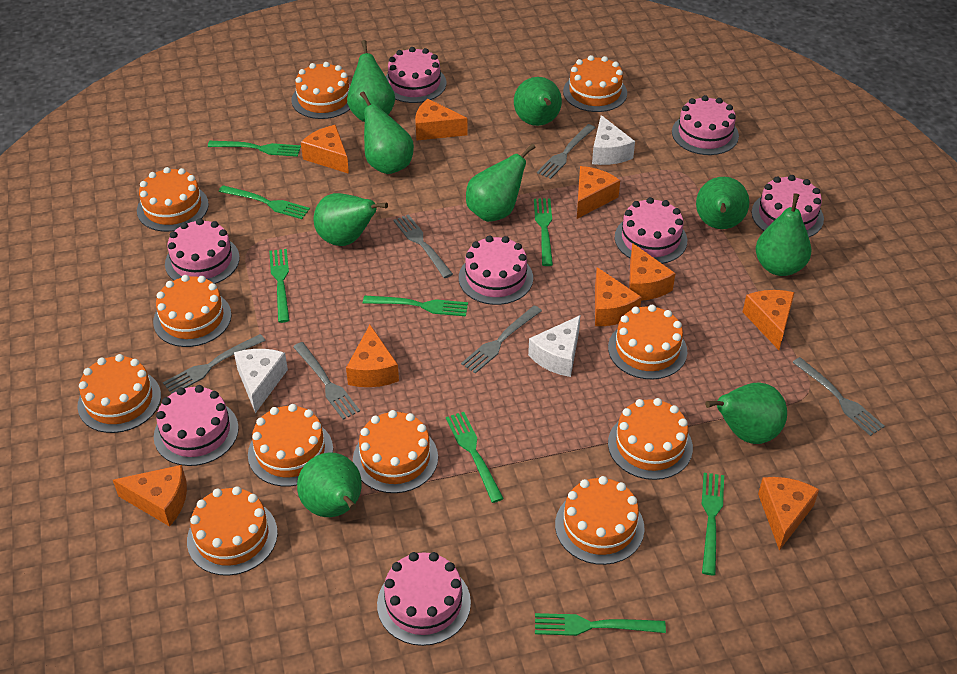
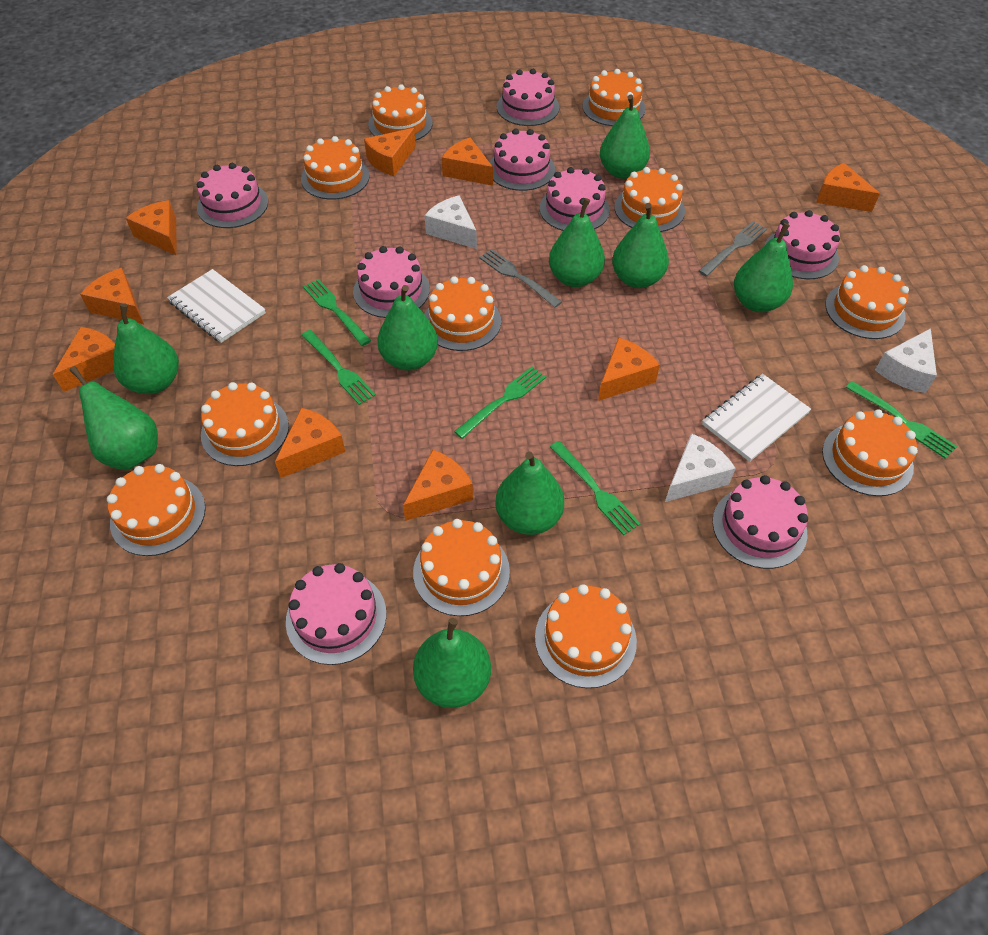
green fork: 8 -> 5
grey fork: 6 -> 2
white notebook: 0 -> 2

